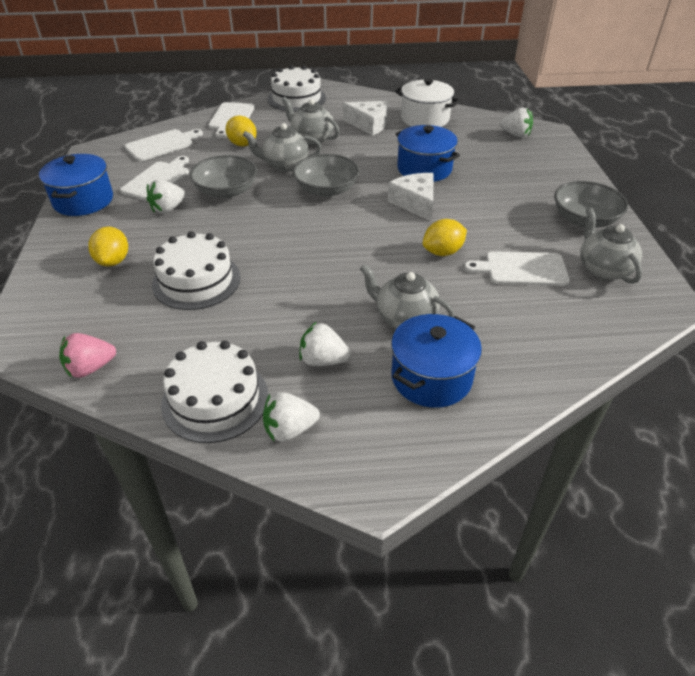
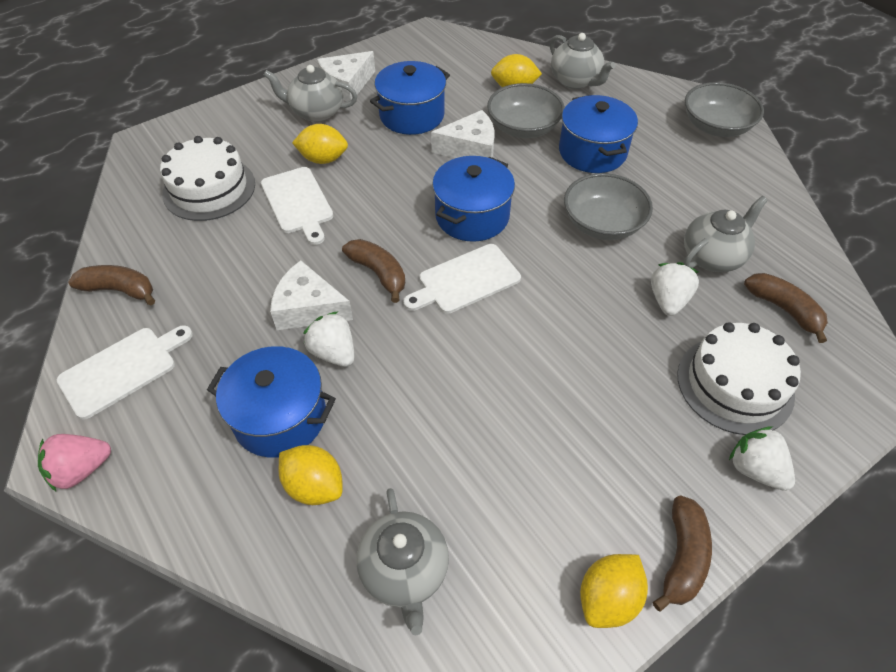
blue pot: 3 -> 4
brown banana: 0 -> 4
white cake: 3 -> 2
white cheese: 2 -> 3
white cutting board: 4 -> 3
white pot: 1 -> 0
white strawberry: 4 -> 3
yellow lemon: 3 -> 4

